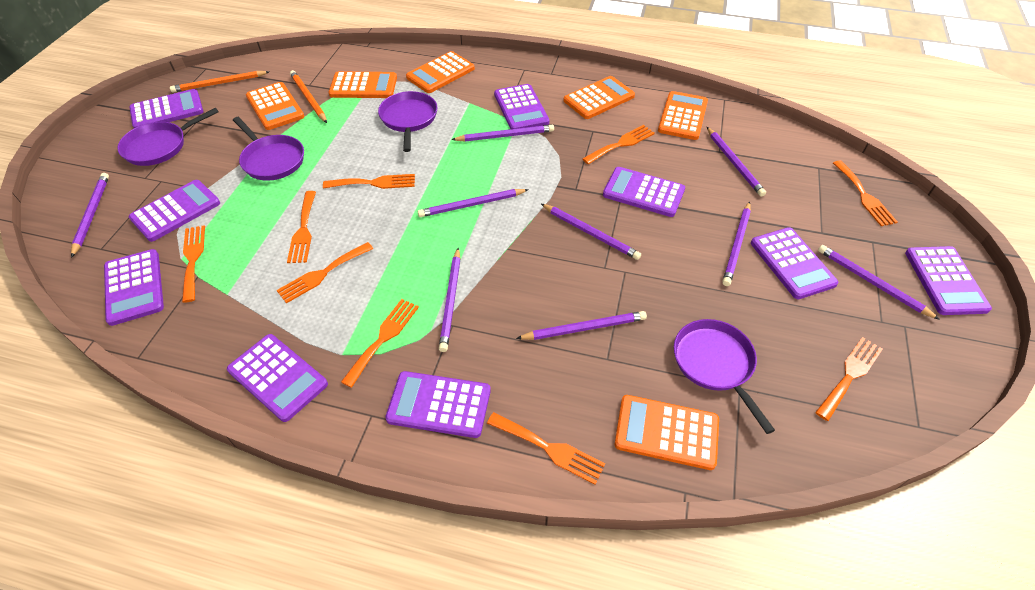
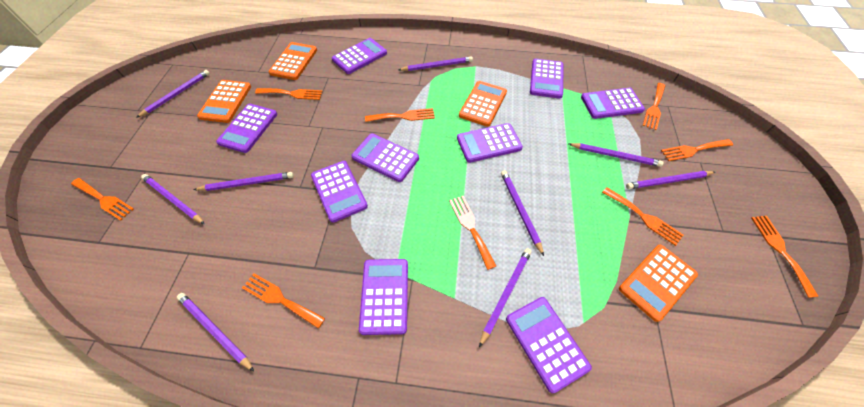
orange calculator: 6 -> 4
orange pencil: 2 -> 0
purple pan: 4 -> 0

